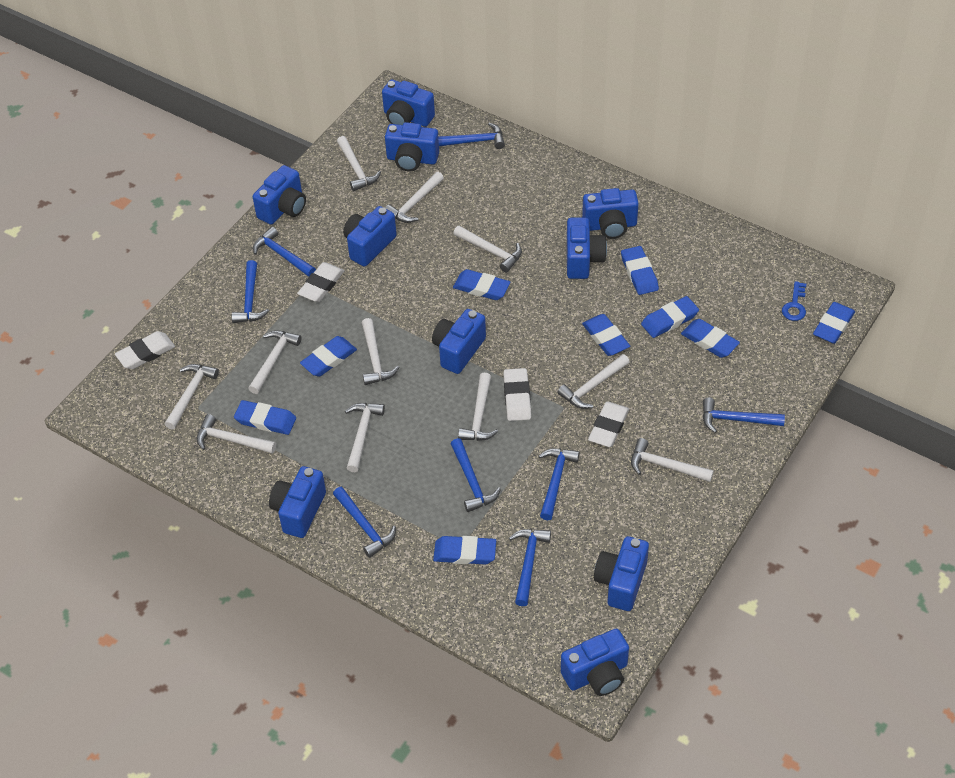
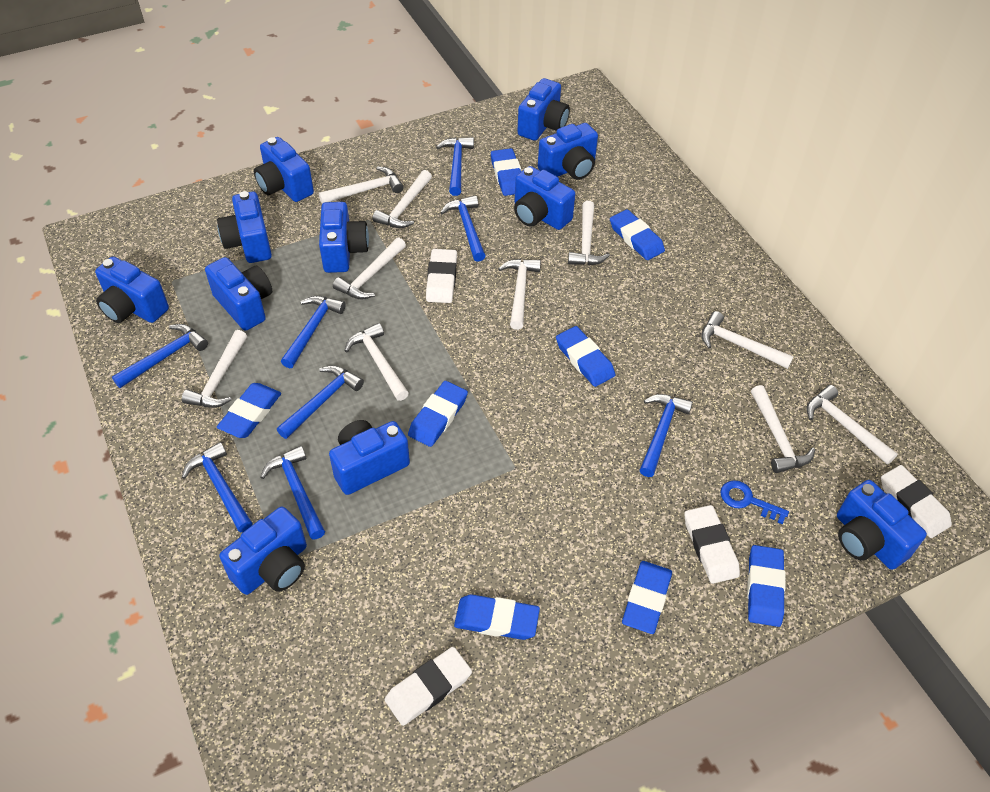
blue camera: 10 -> 11
blue eraser: 9 -> 8
white hammer: 11 -> 10

